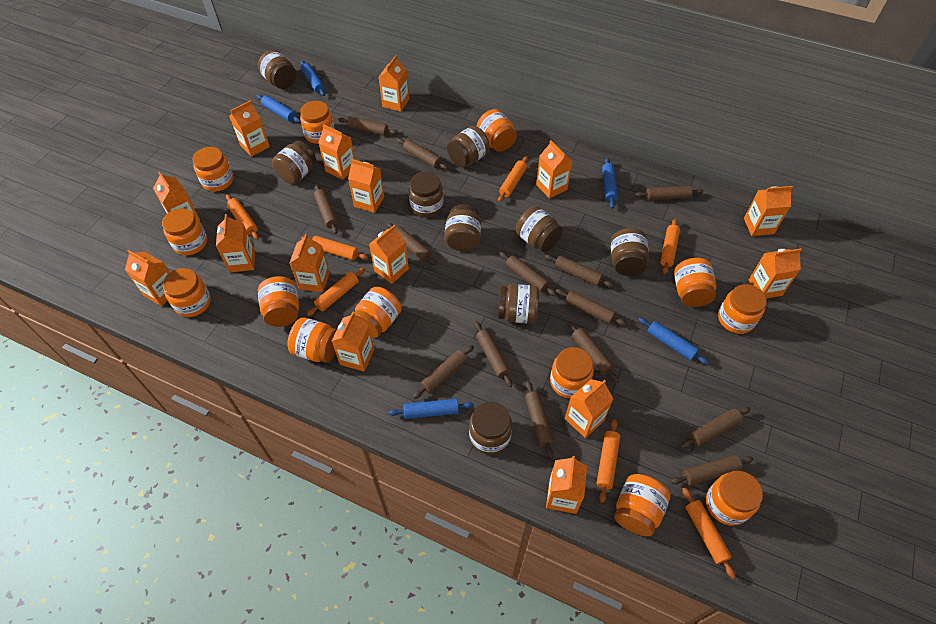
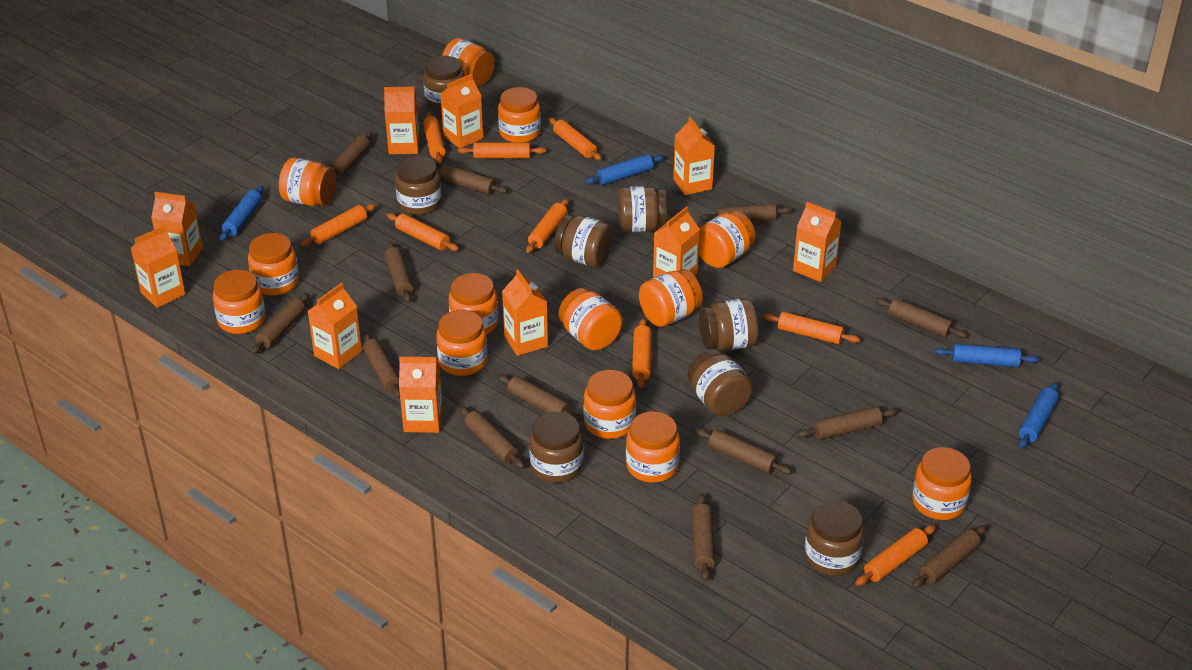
blue rolling pin: 5 -> 4
brown jar: 9 -> 8
brown rolling pin: 14 -> 13
orange carton: 15 -> 10
orange rolling pin: 7 -> 9

